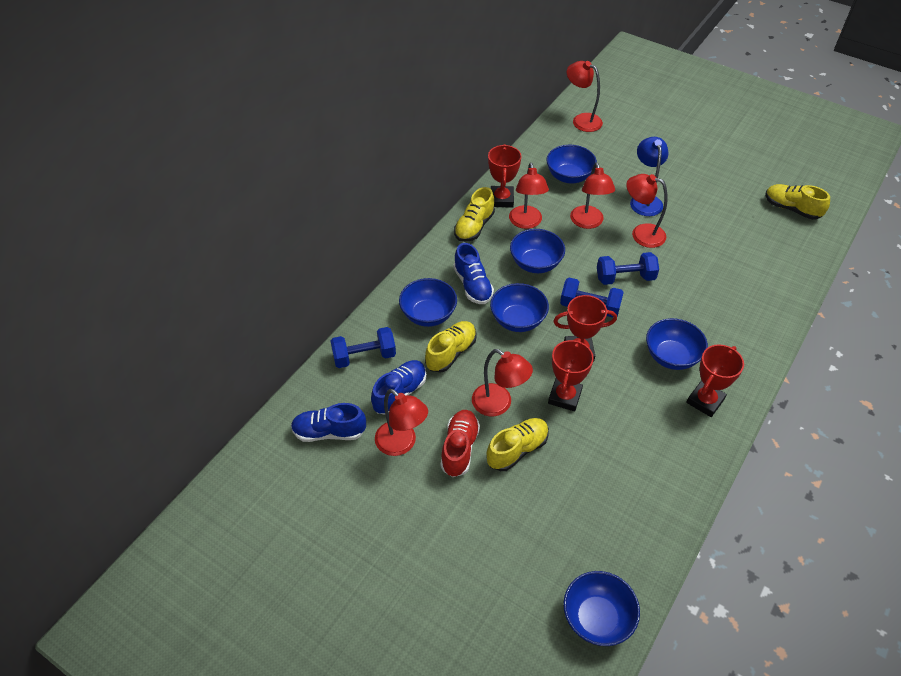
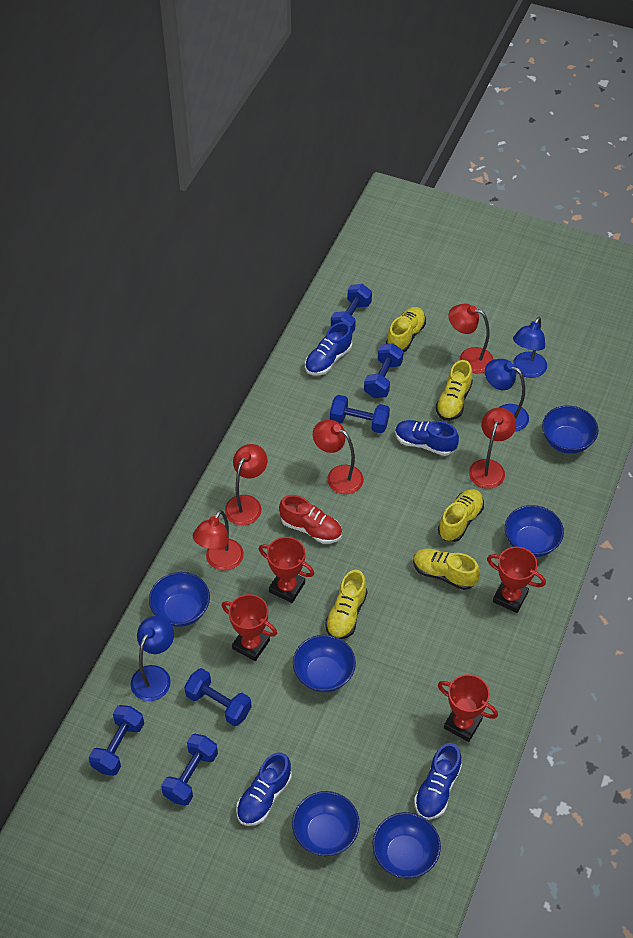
blue dumbbell: 3 -> 6
blue lamp: 1 -> 3
blue shoe: 3 -> 4
red lamp: 6 -> 5
yellow shoe: 4 -> 5

